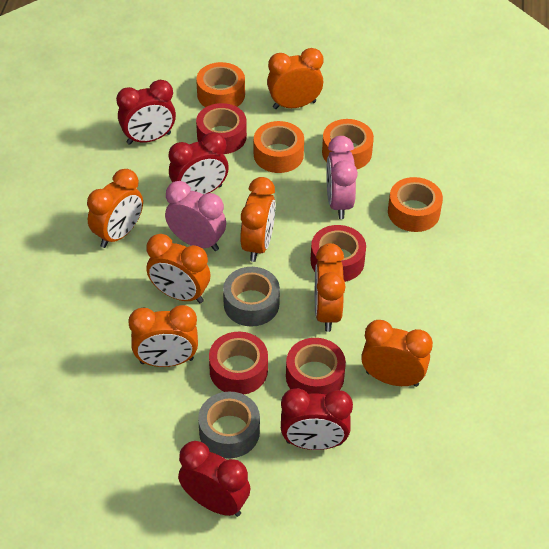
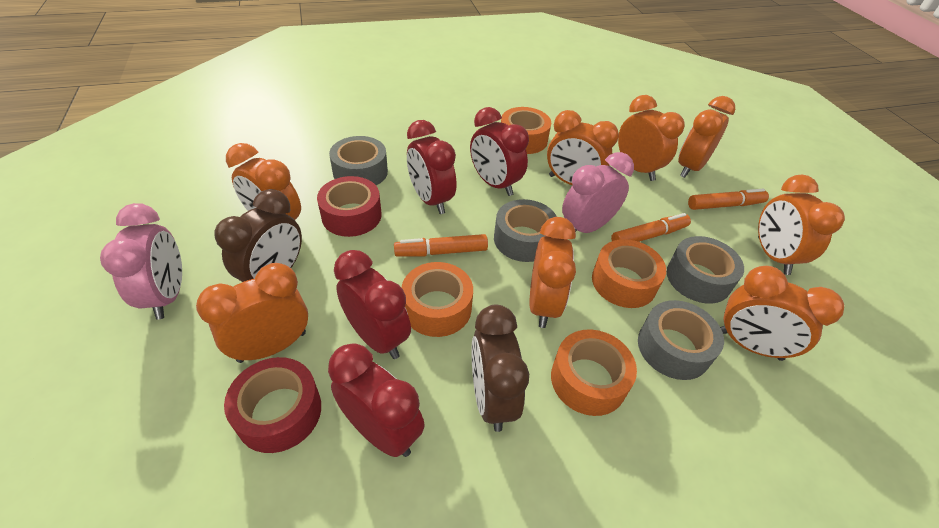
brown clock: 0 -> 2
grey tape: 2 -> 4
orange clock: 7 -> 8
orange marker: 0 -> 3
red tape: 4 -> 2

